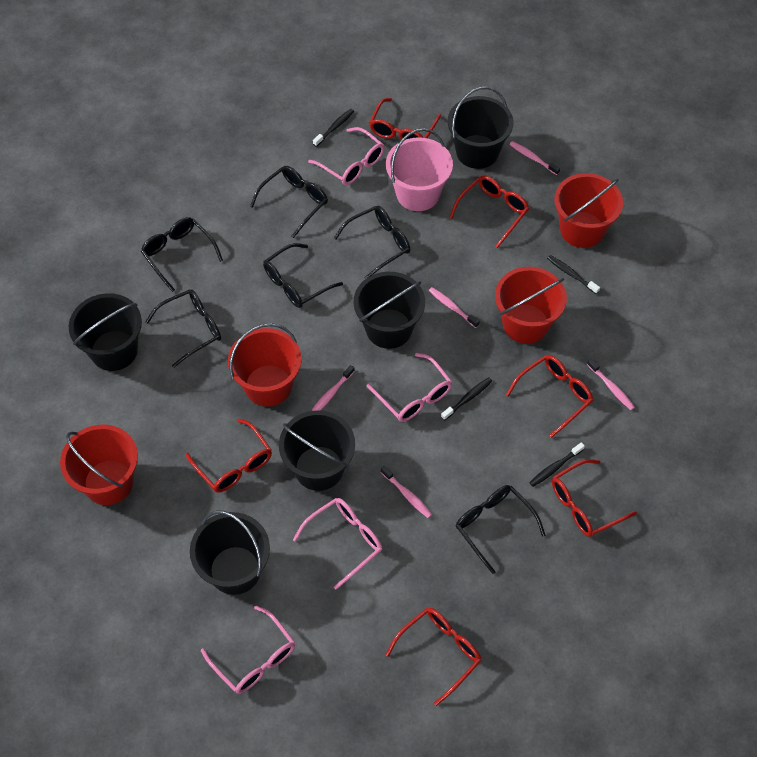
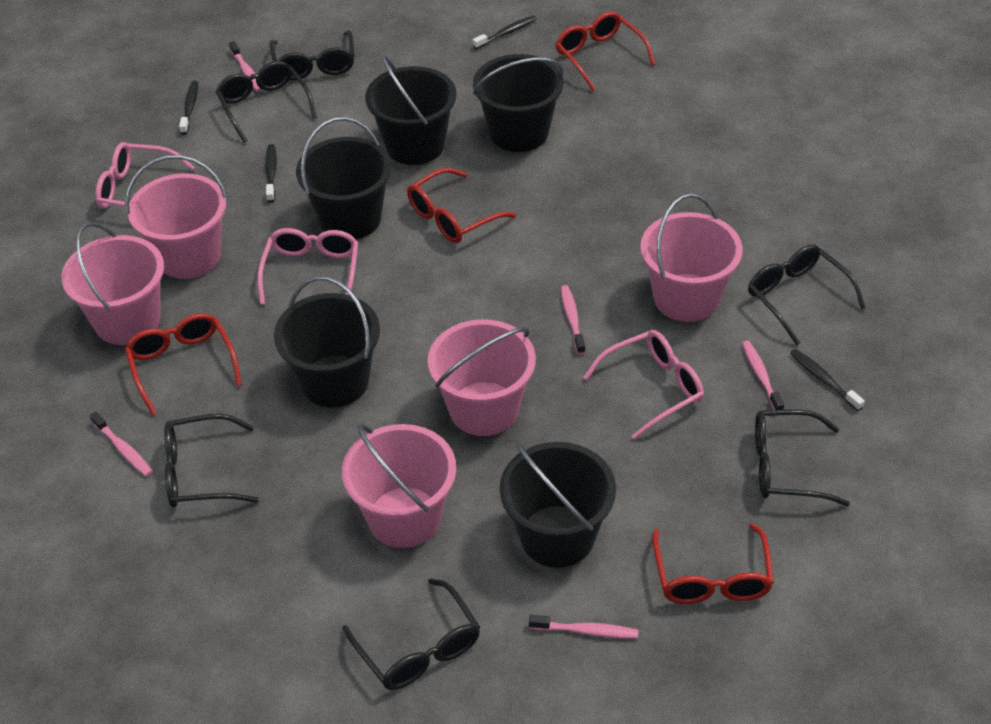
pink bucket: 1 -> 5
pink glasses: 4 -> 3
red bucket: 4 -> 0
red glasses: 6 -> 4

